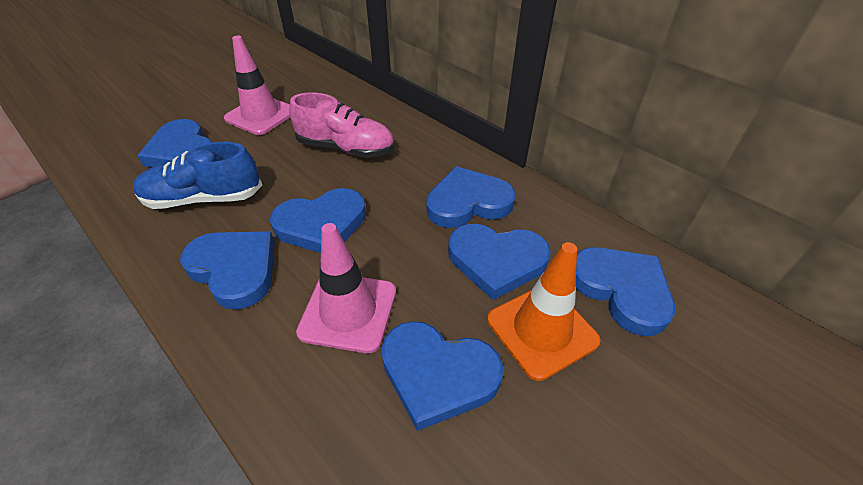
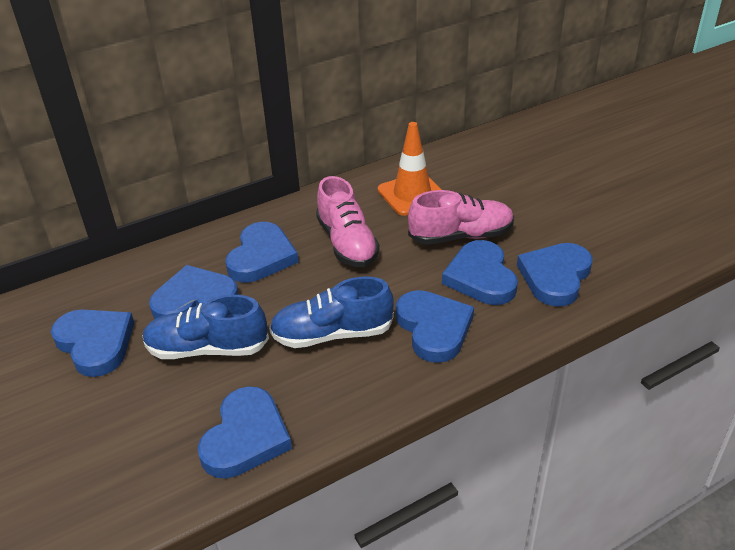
blue shoe: 1 -> 2
pink shoe: 1 -> 2
pink traffic cone: 2 -> 0

